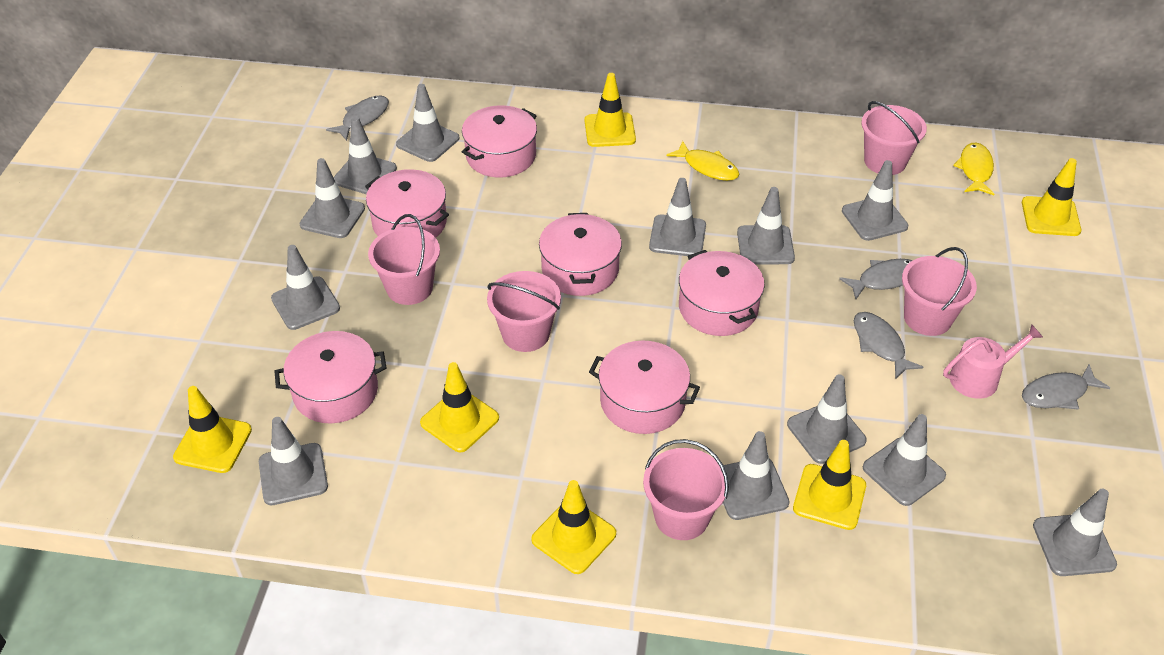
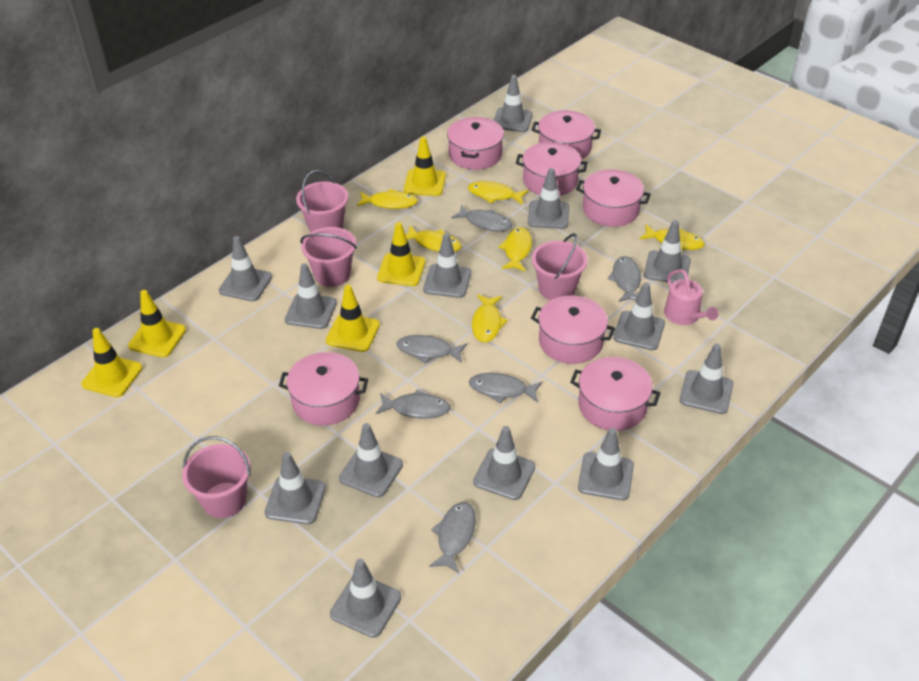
grey fish: 4 -> 6
grey traffic cone: 12 -> 13
pink bucket: 5 -> 4
pink pot: 6 -> 7
yellow fish: 2 -> 6
yellow traffic cone: 6 -> 5

